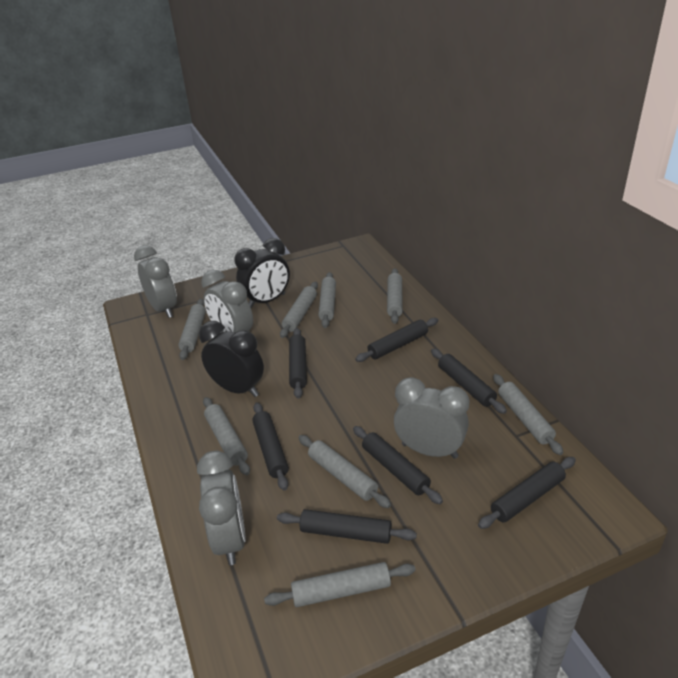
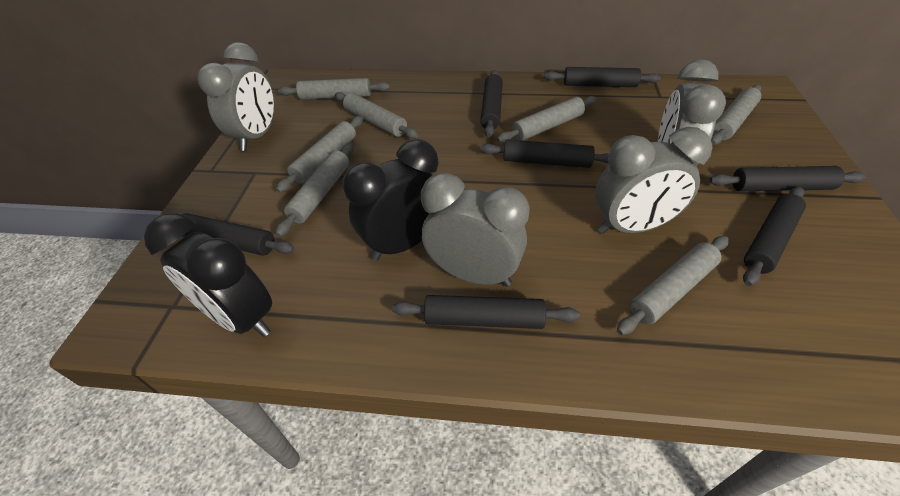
grey rolling pin: 8 -> 7

